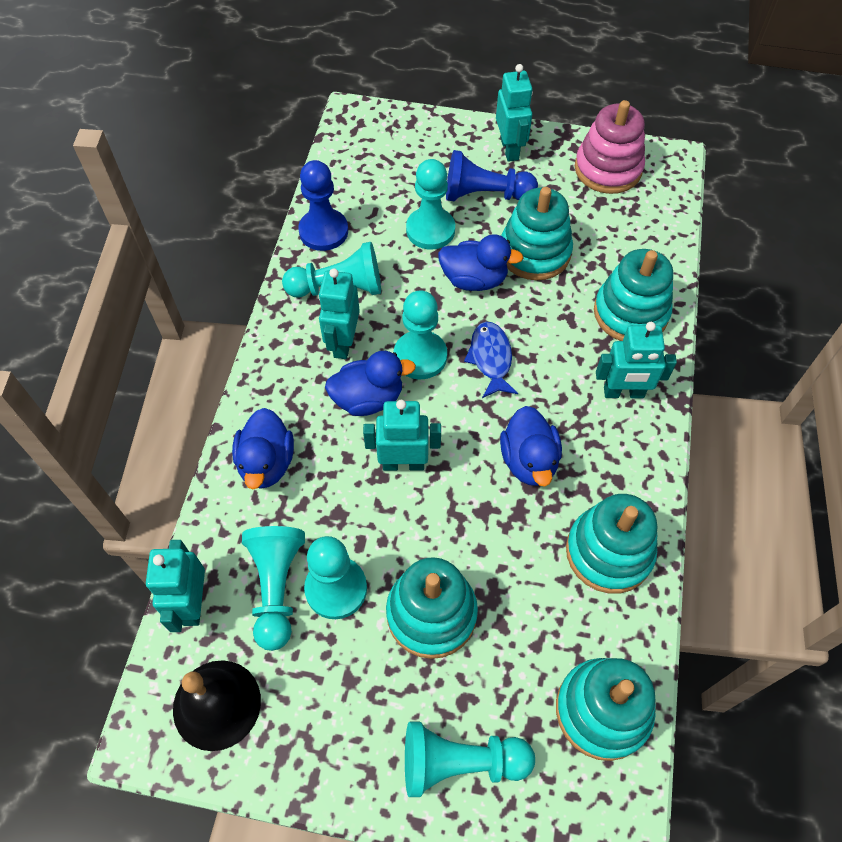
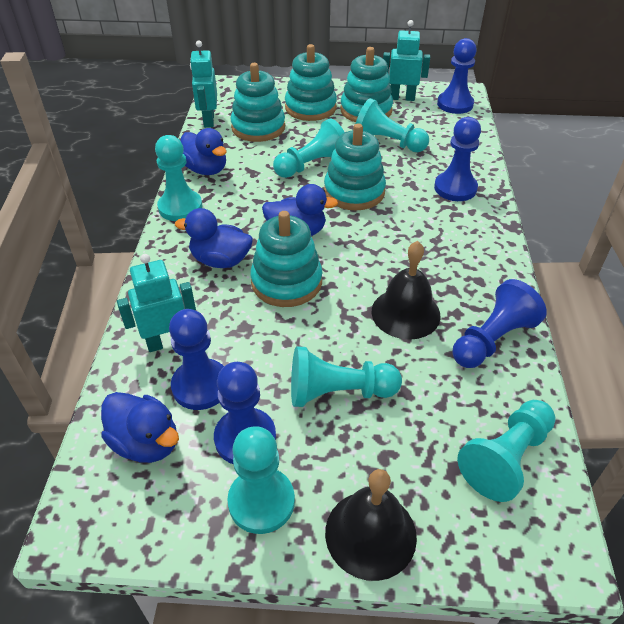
black bell: 1 -> 2
blue fish: 1 -> 0
blue pawn: 2 -> 5
pink stacking toy: 1 -> 0
turquoise robot: 5 -> 3

